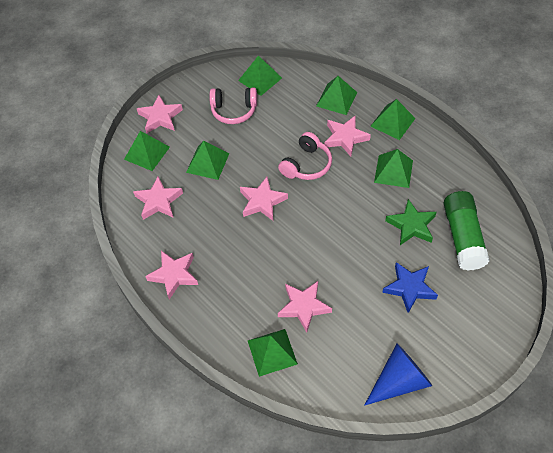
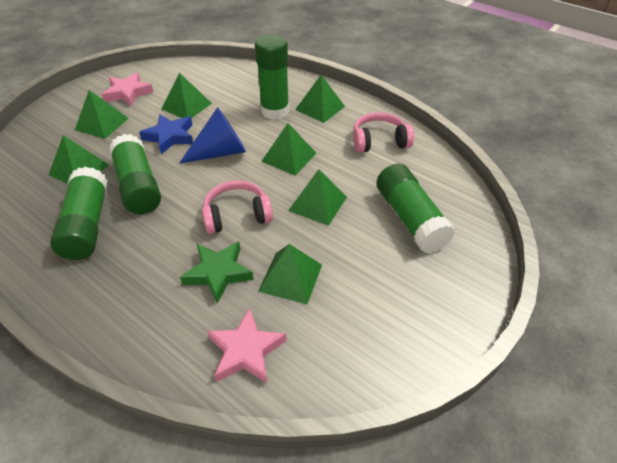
green glue stick: 1 -> 4
pink star: 6 -> 2

